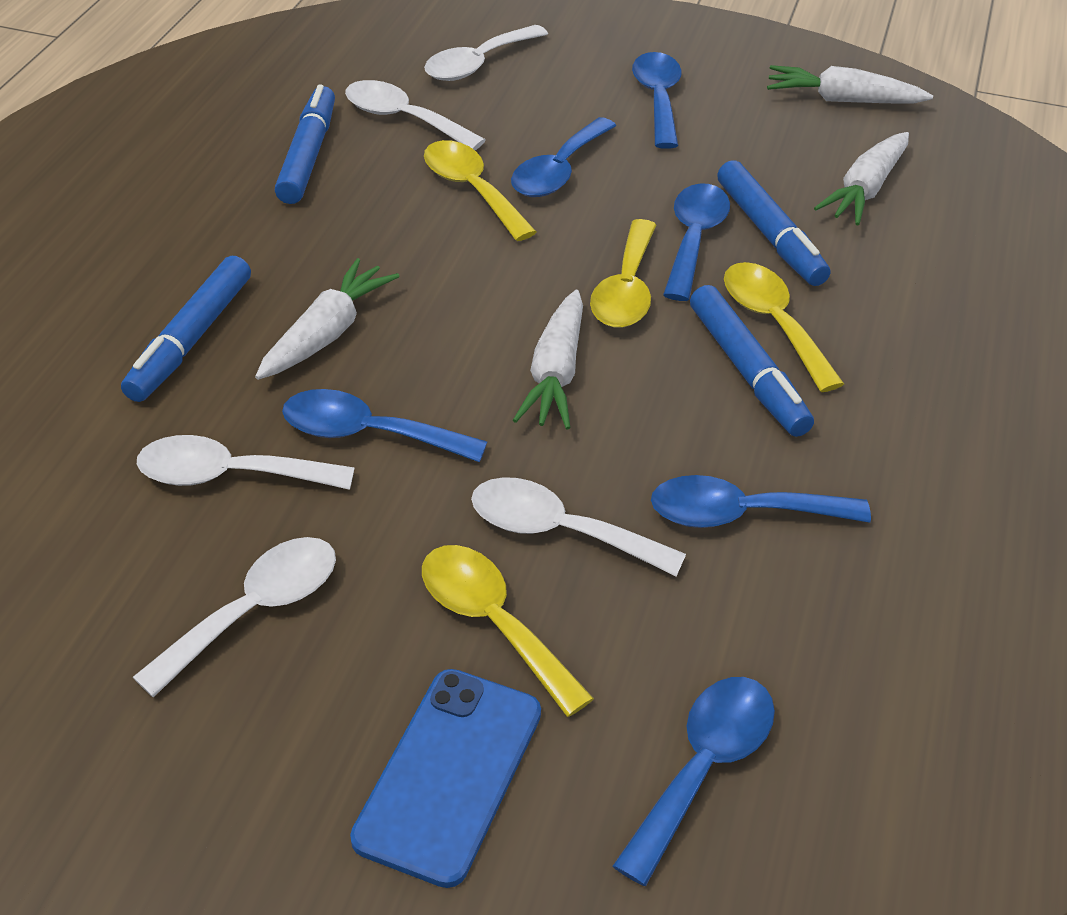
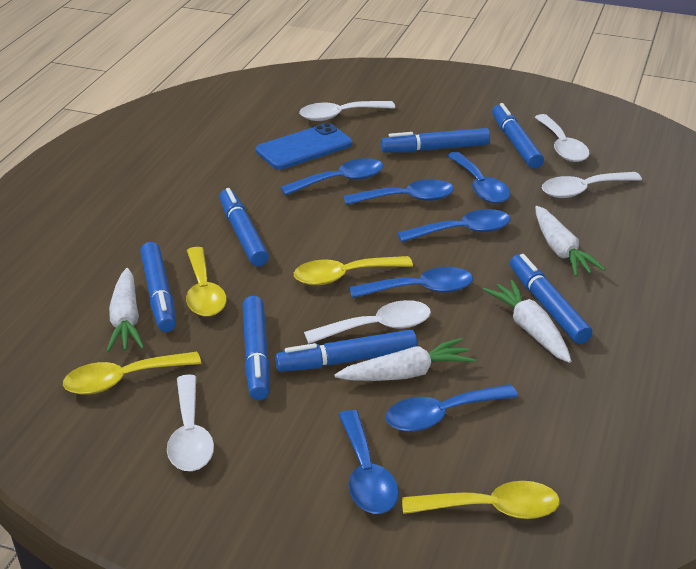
blue marker: 4 -> 7
blue spoon: 6 -> 7

